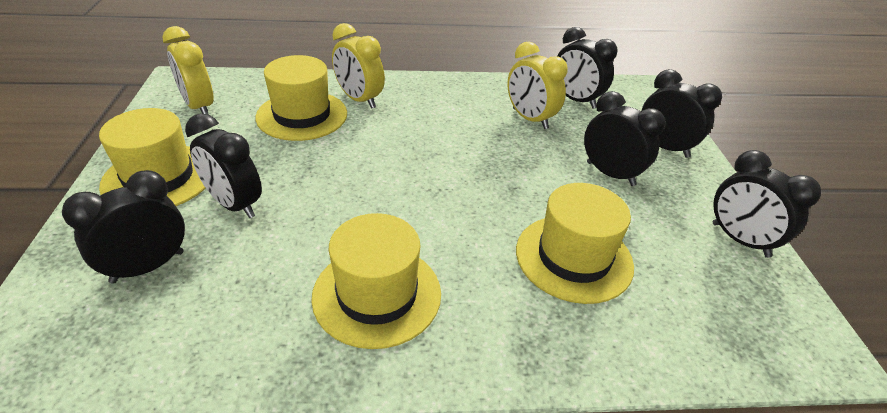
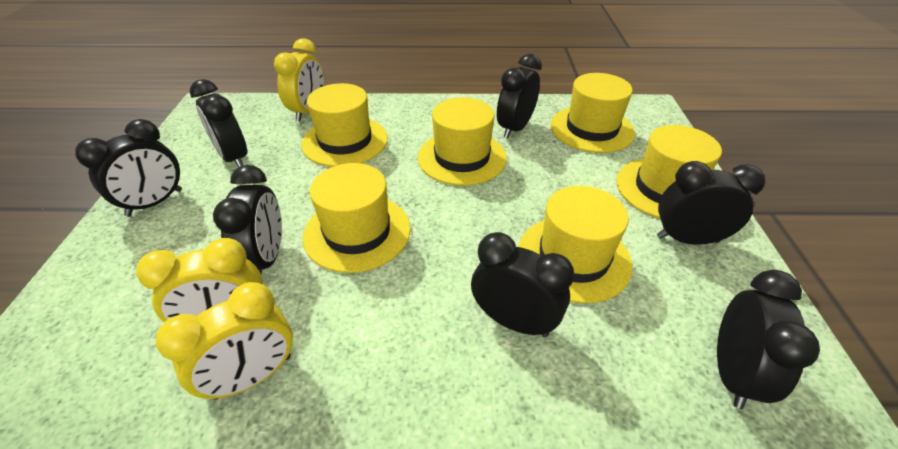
black clock: 6 -> 7
yellow hat: 4 -> 6

